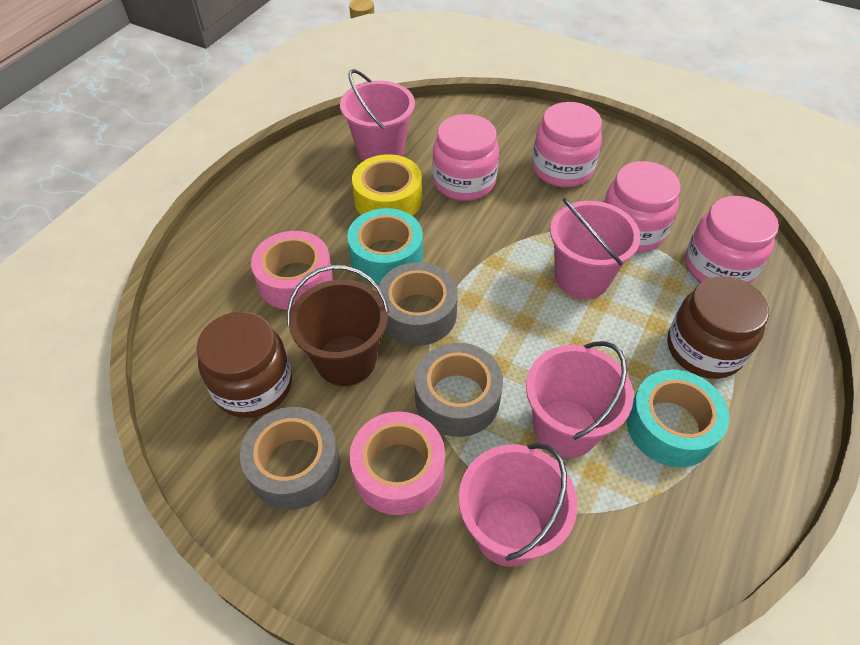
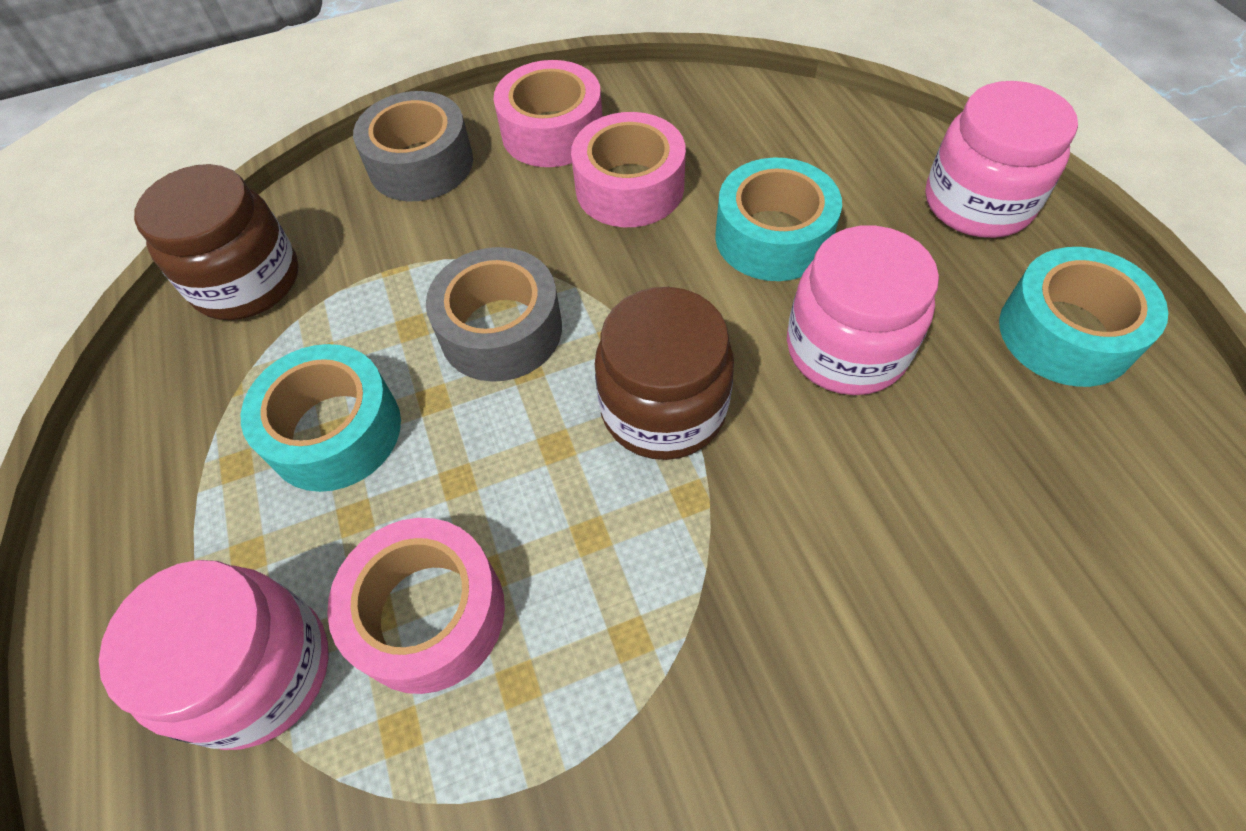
brown bucket: 1 -> 0
grey tape: 3 -> 2
pink bucket: 4 -> 0
pink jar: 4 -> 3
pink tape: 2 -> 3
turquoise tape: 2 -> 3
yellow tape: 1 -> 0

